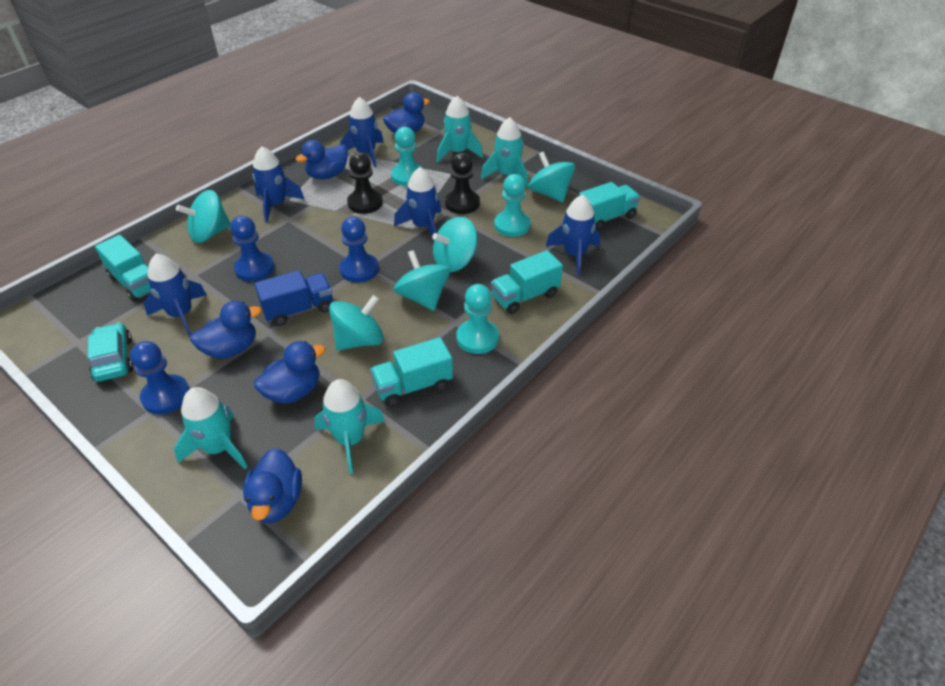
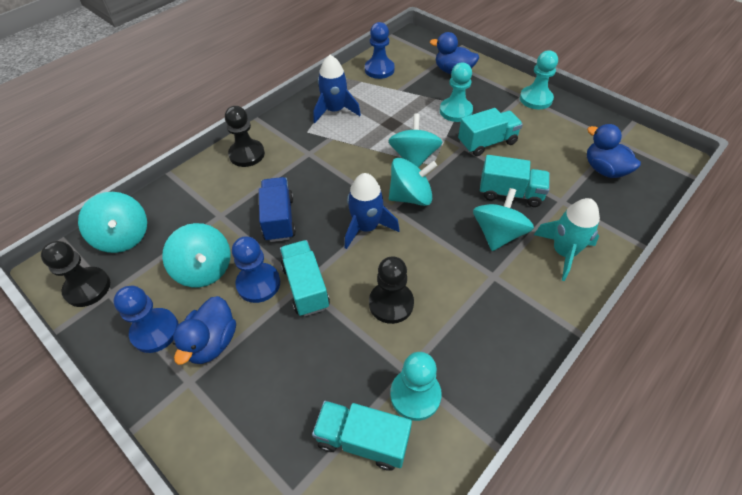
black pawn: 2 -> 3
blue duck: 5 -> 3
blue rocket: 5 -> 2
turquoise car: 1 -> 0
turquoise rocket: 4 -> 1

